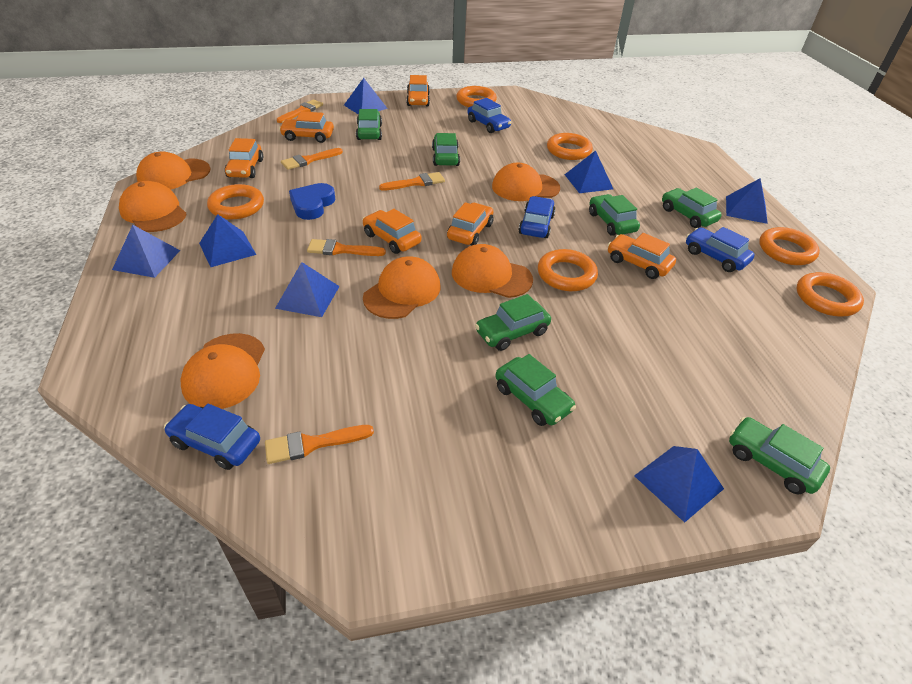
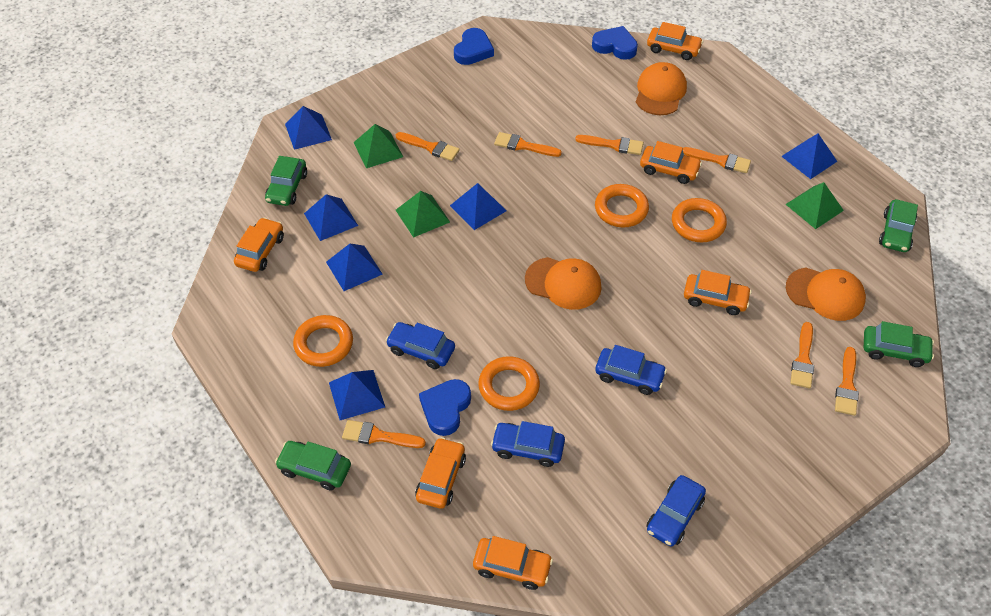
blue heart: 1 -> 3
blue pyramid: 7 -> 6
green car: 7 -> 4
green pyramid: 0 -> 3
orange brush: 5 -> 7
orange cap: 6 -> 3
orange ring: 6 -> 4

